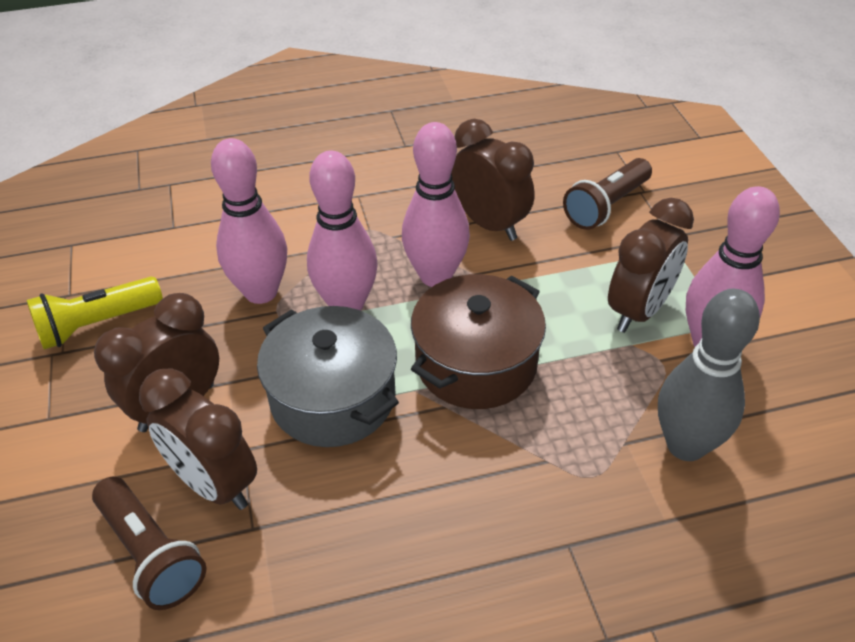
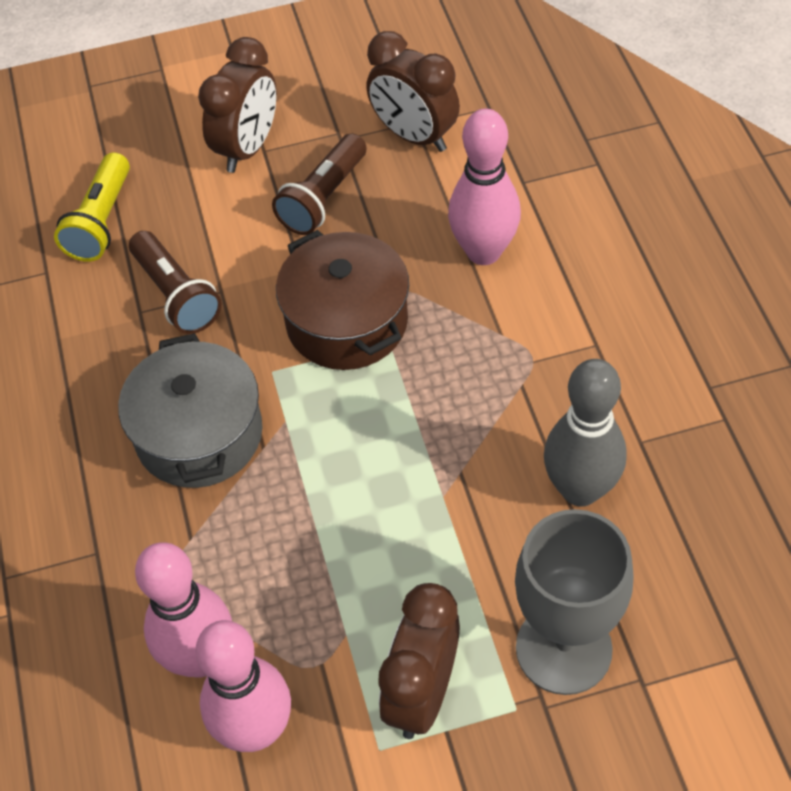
brown clock: 4 -> 3
grey goblet: 0 -> 1
pink bowling pin: 4 -> 3

